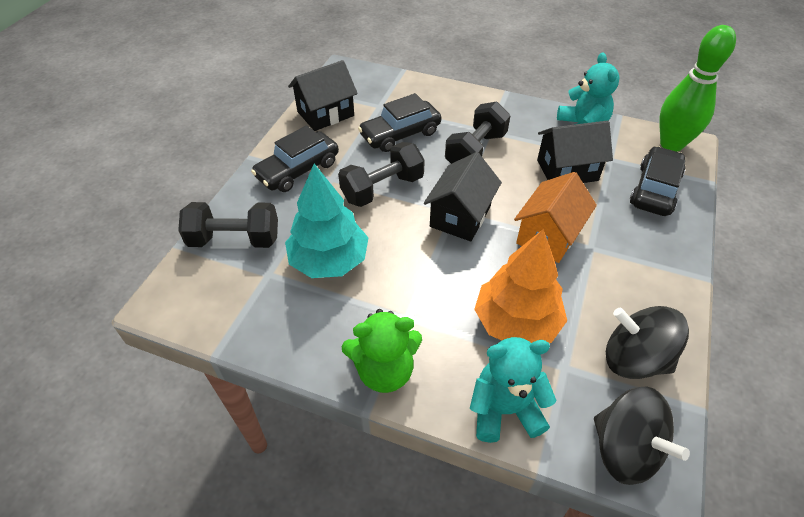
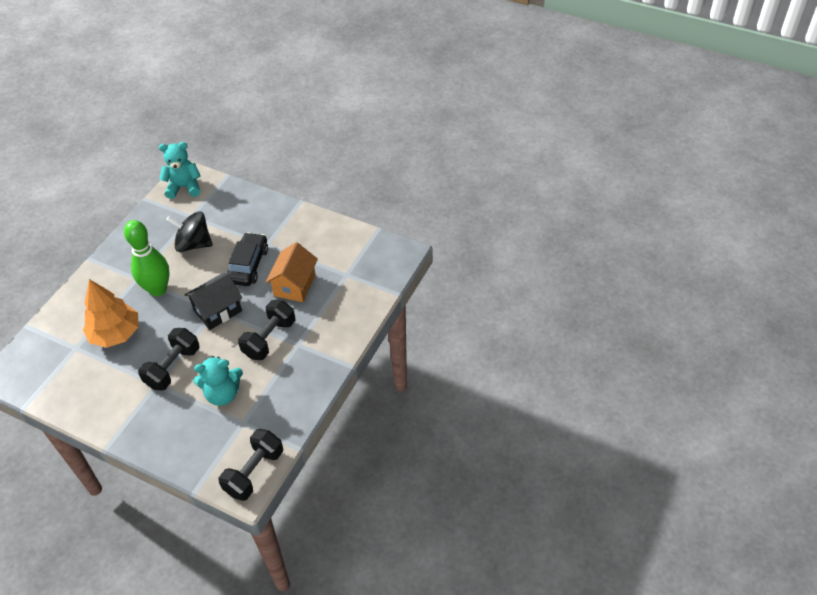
black car: 3 -> 1
black house: 3 -> 1
black spinning top: 2 -> 1
green teddy bear: 1 -> 0
turquoise tree: 1 -> 0

